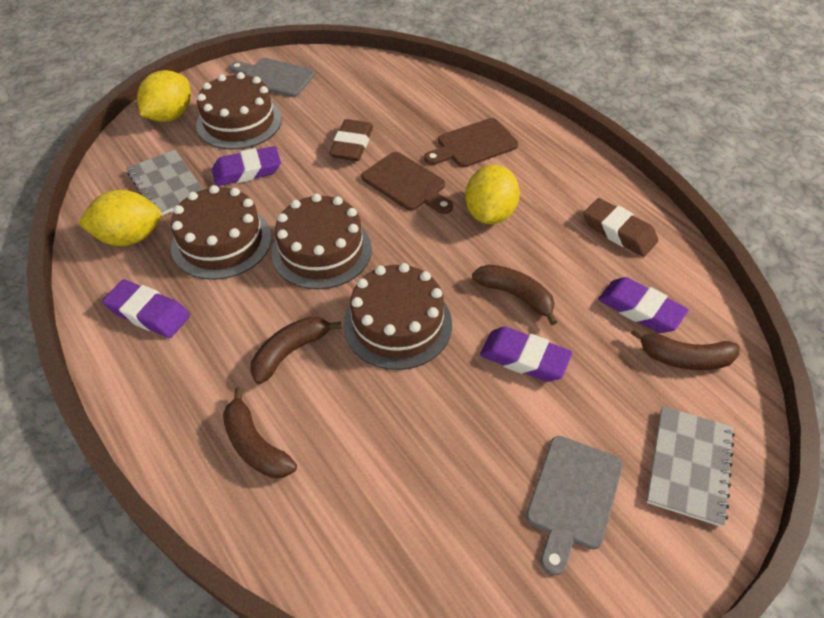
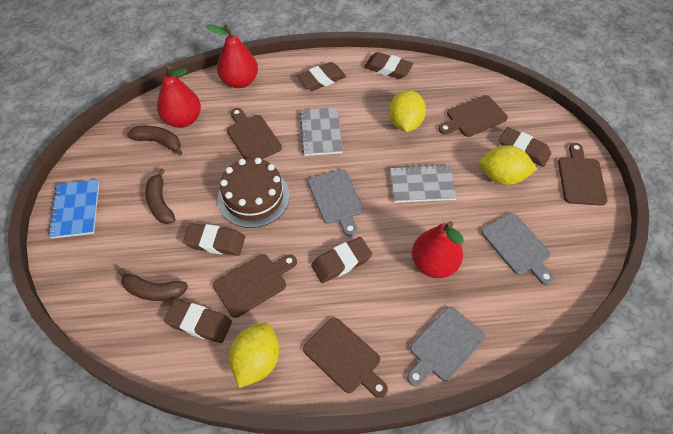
blue notebook: 0 -> 1
brown banana: 4 -> 3
brown cake: 4 -> 1
brown cutting board: 2 -> 5
brown eraser: 2 -> 6
grey cutting board: 2 -> 3
purple eraser: 4 -> 0
red pear: 0 -> 3

